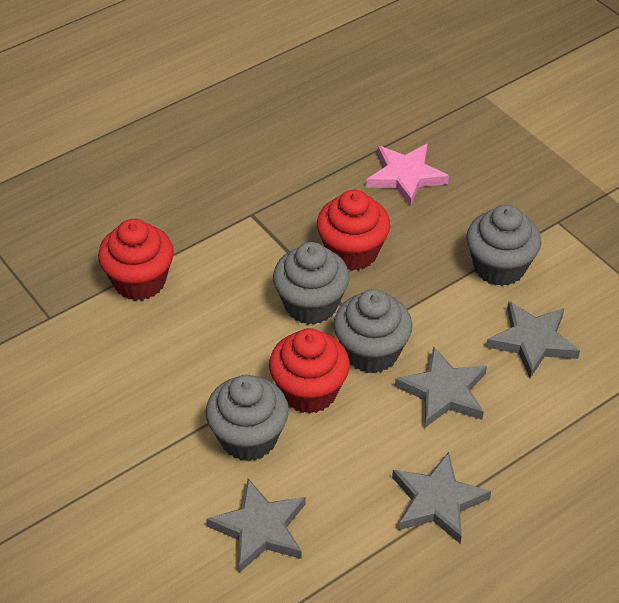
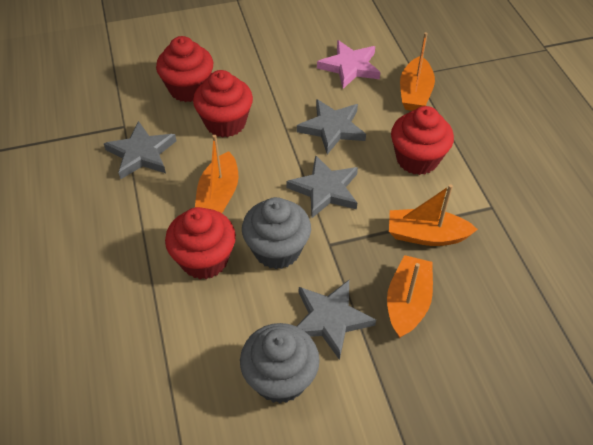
grey cupcake: 4 -> 2
orange boat: 0 -> 4
red cupcake: 3 -> 4

